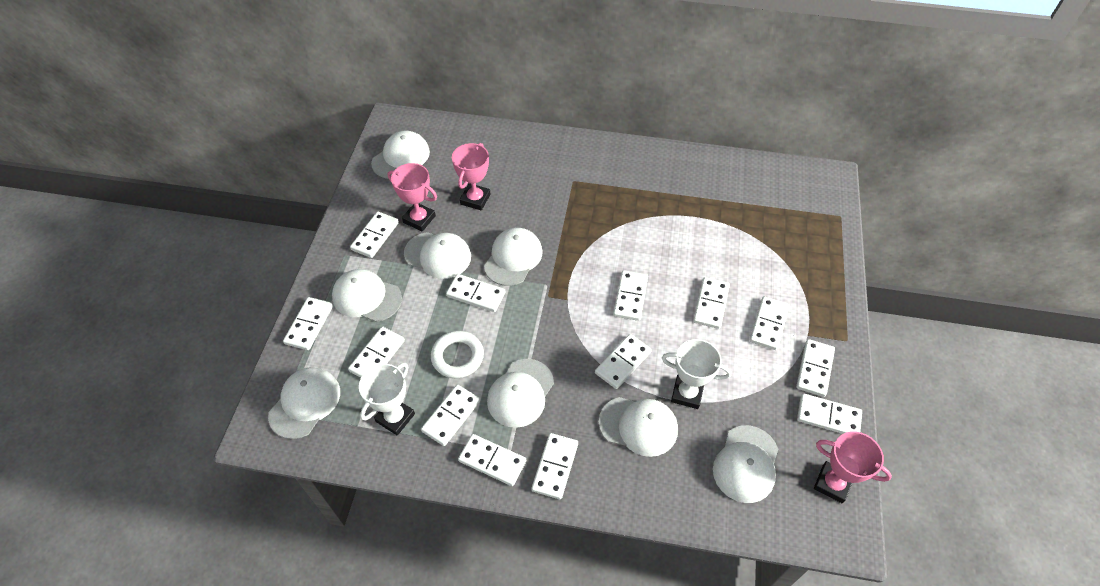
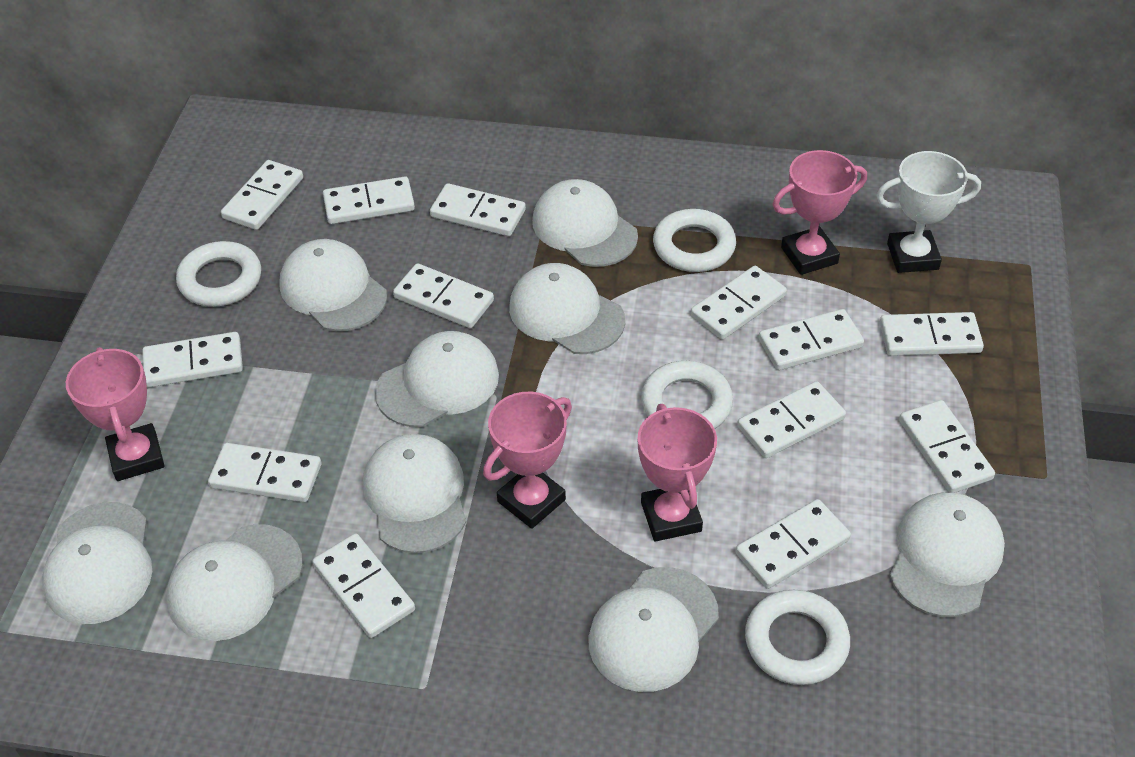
pink trophy: 3 -> 4
white cap: 8 -> 9
white ring: 1 -> 4
white trophy: 2 -> 1

